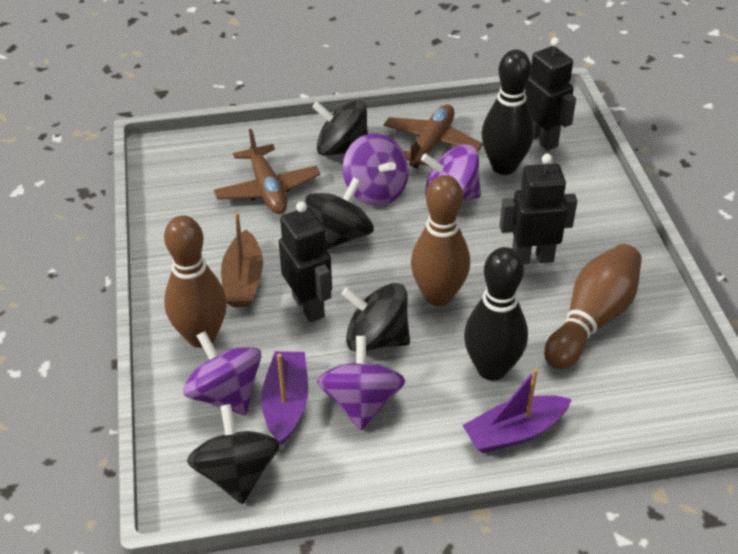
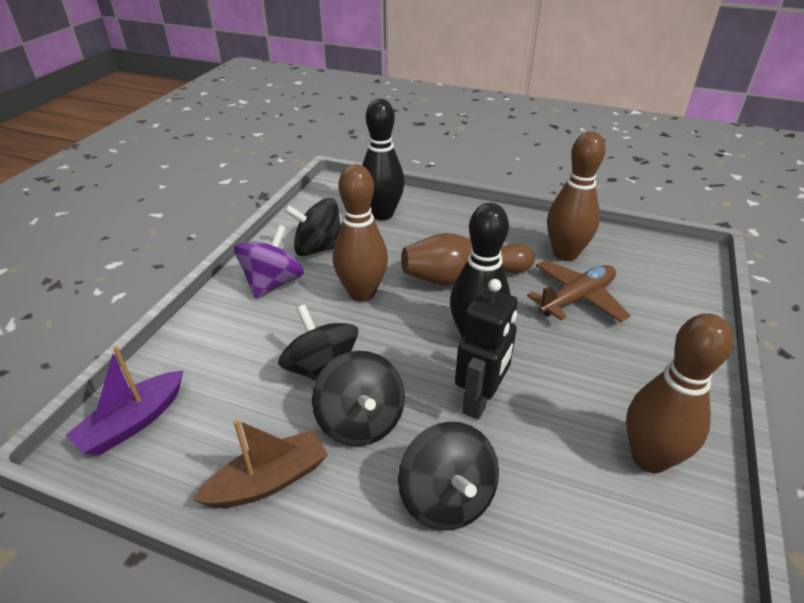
black robot: 3 -> 1
brown bowling pin: 3 -> 4
brown plane: 2 -> 1
purple boat: 2 -> 1
purple spinning top: 4 -> 1

